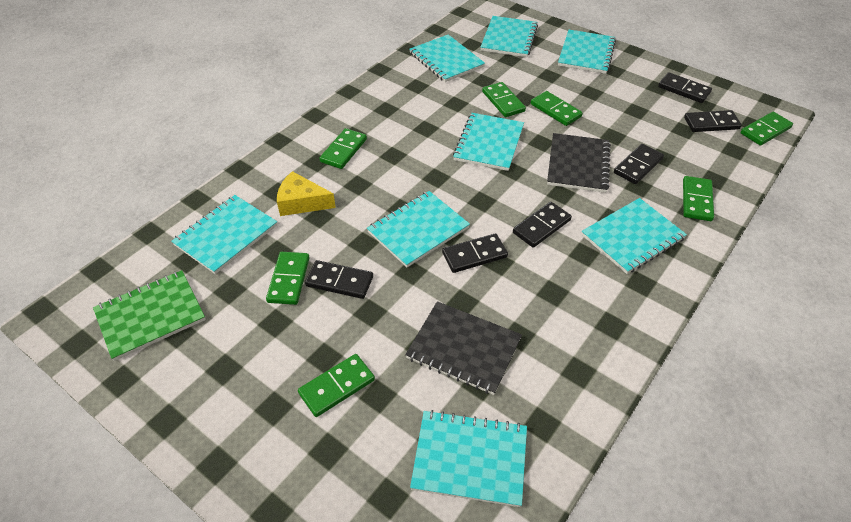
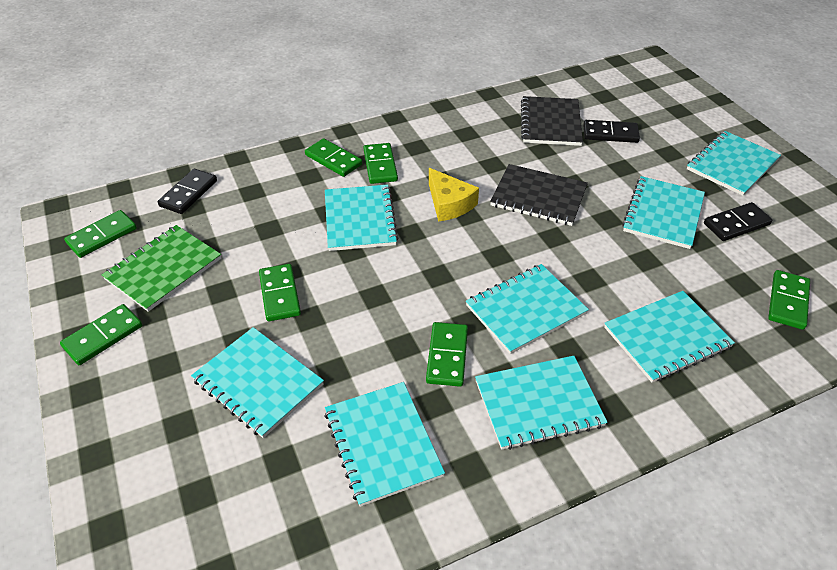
black domino: 6 -> 3

